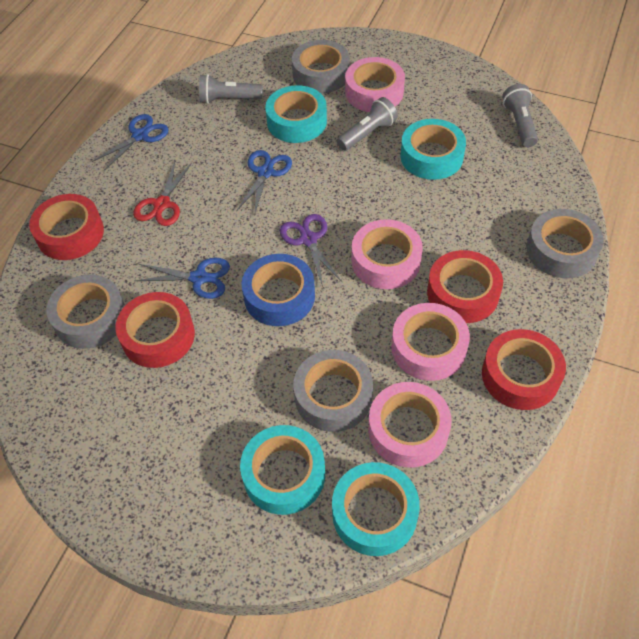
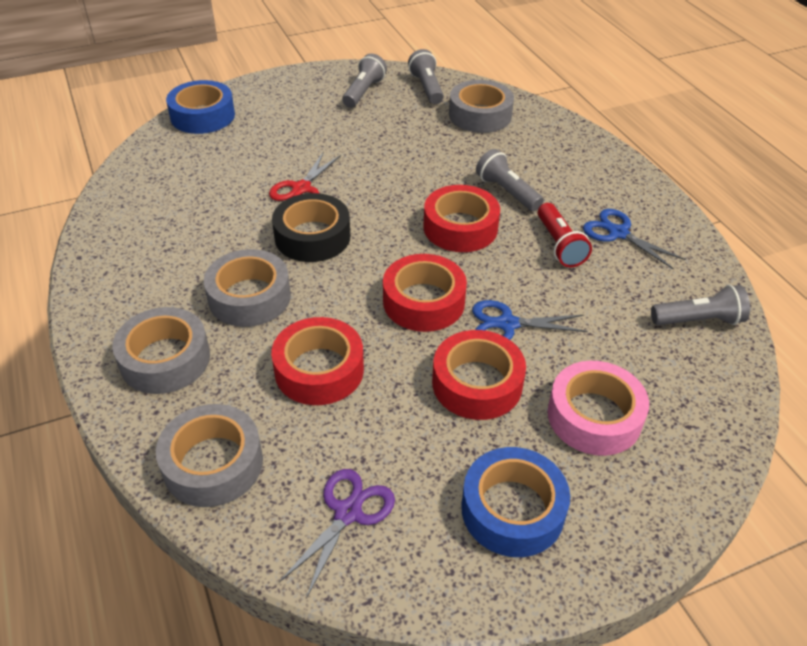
black tape: 0 -> 1
blue scissors: 3 -> 2
blue tape: 1 -> 2
grey flashlight: 3 -> 4
pink tape: 4 -> 1
red flashlight: 0 -> 1
turquoise tape: 4 -> 0

